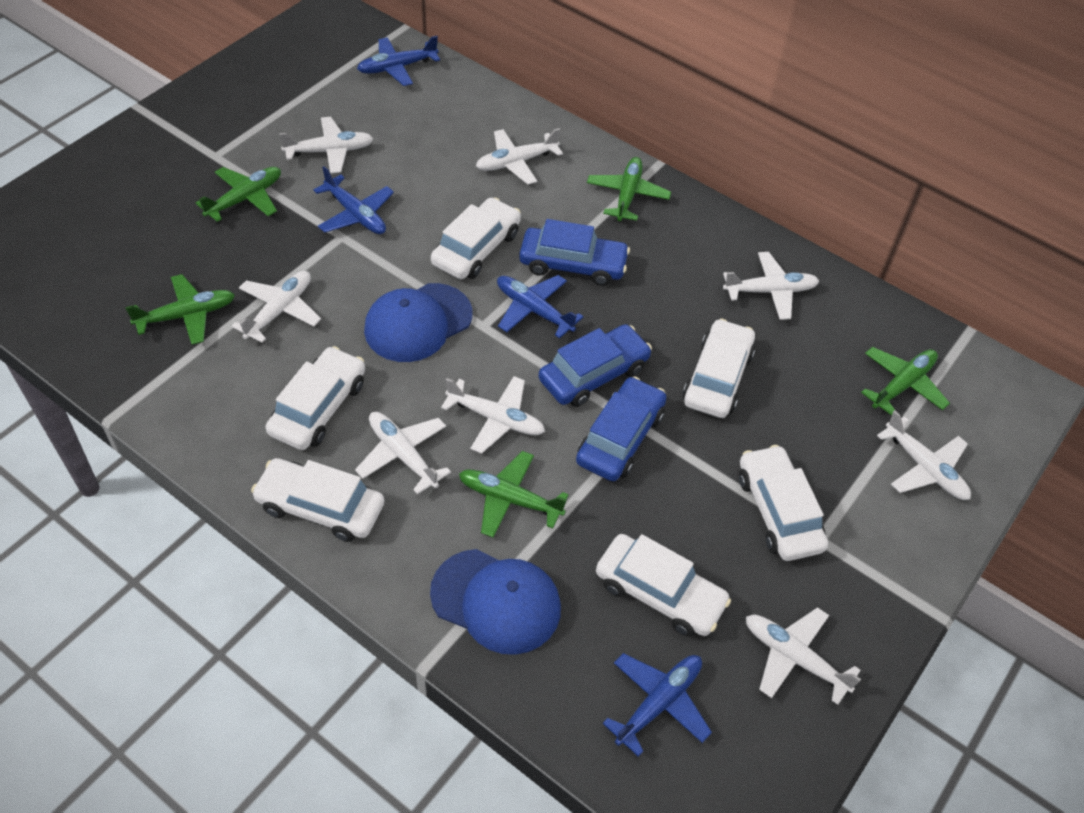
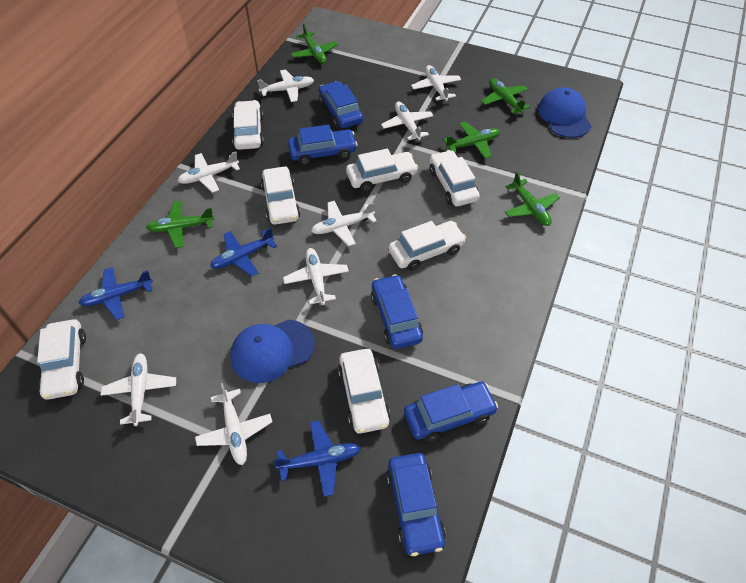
blue car: 3 -> 5
blue plane: 4 -> 3
white car: 6 -> 7

